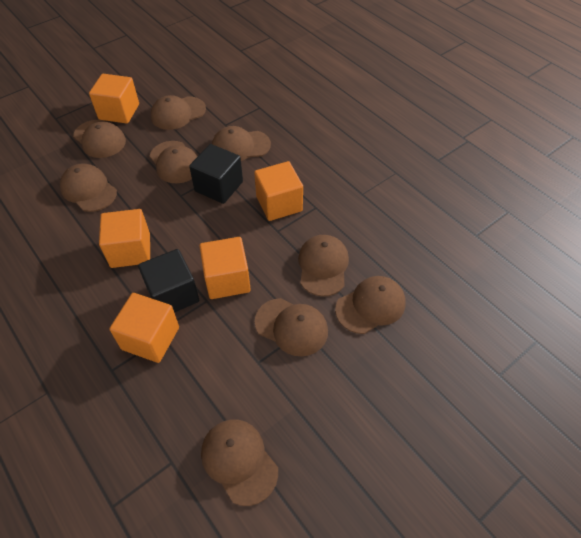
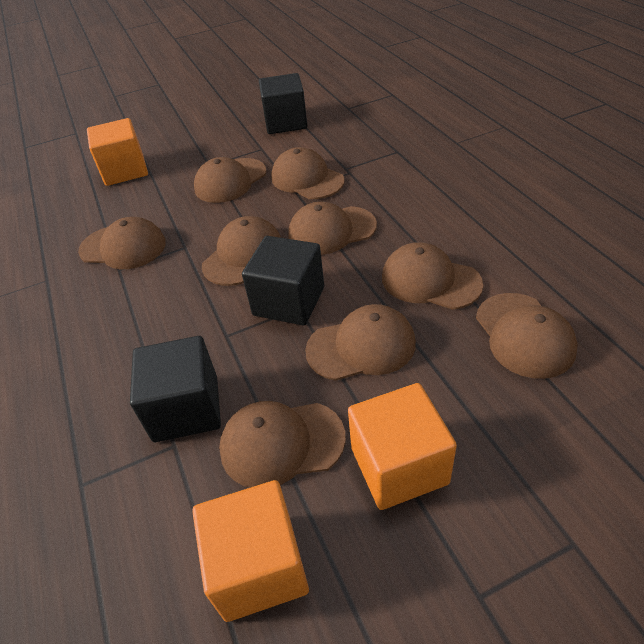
black cube: 2 -> 3
orange cube: 5 -> 3

